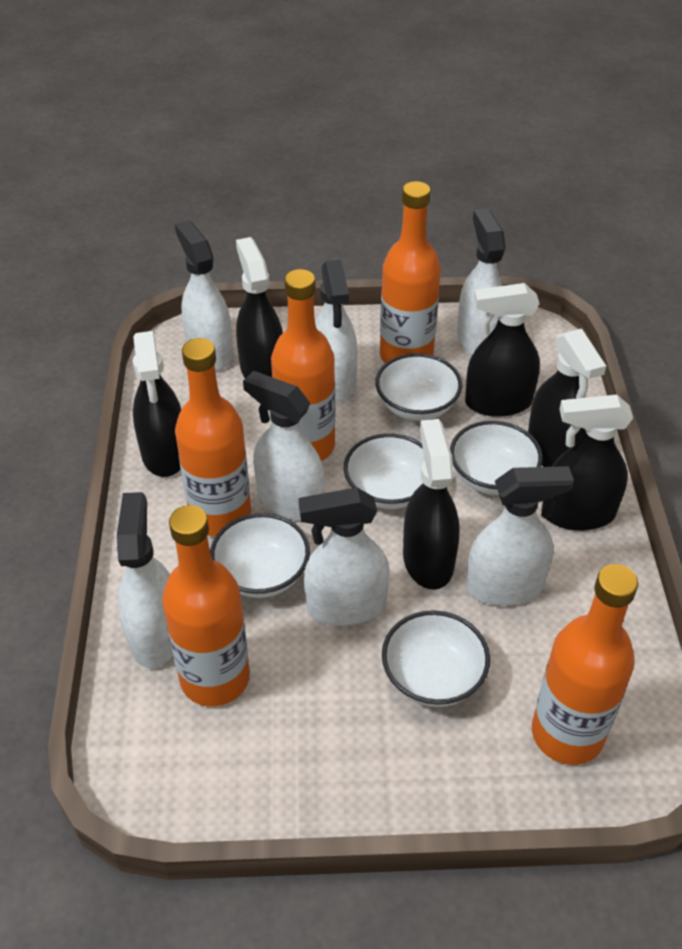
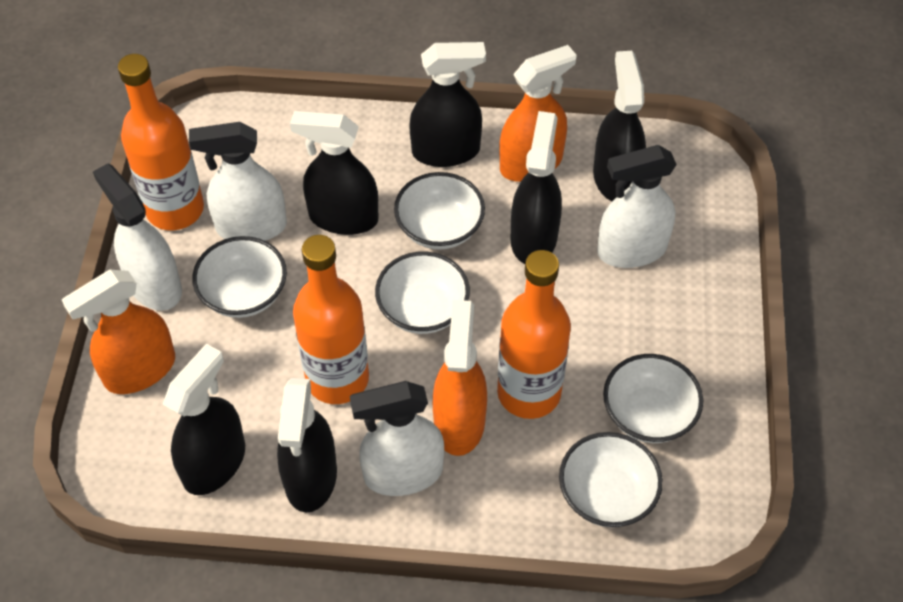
orange bottle: 5 -> 3
orange spray bottle: 0 -> 3
white spray bottle: 7 -> 4

